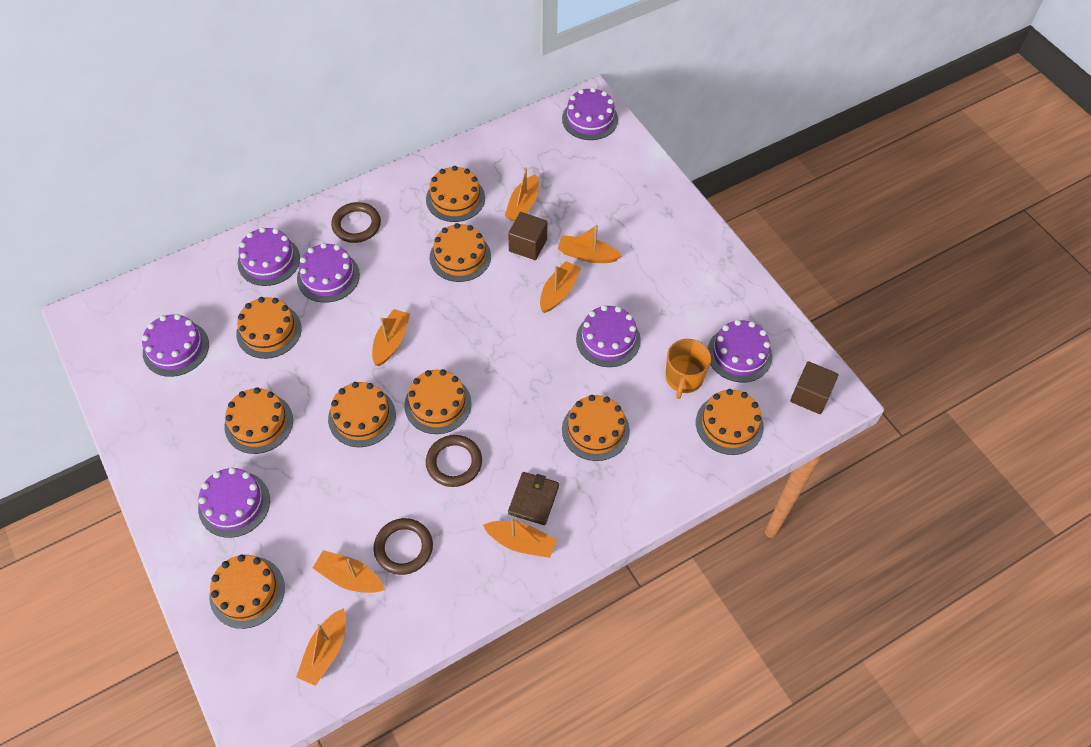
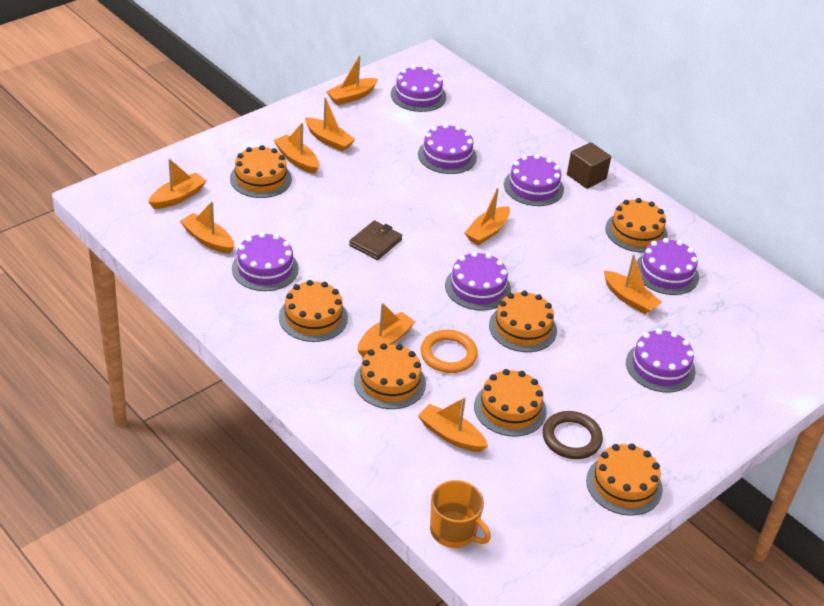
brown cube: 2 -> 1
brown ring: 3 -> 1
orange boat: 7 -> 9
orange cake: 9 -> 7
orange ring: 0 -> 1

